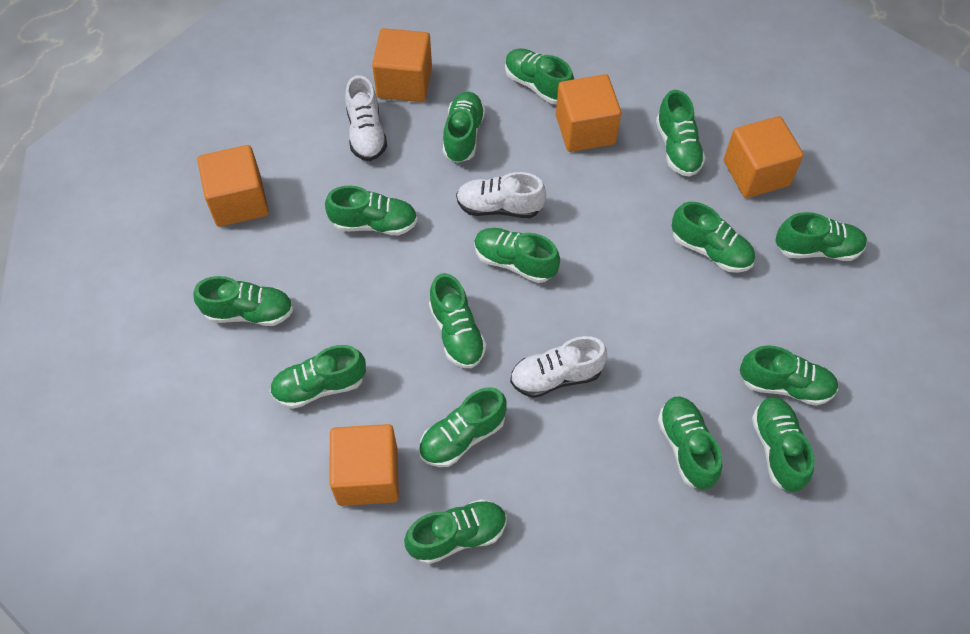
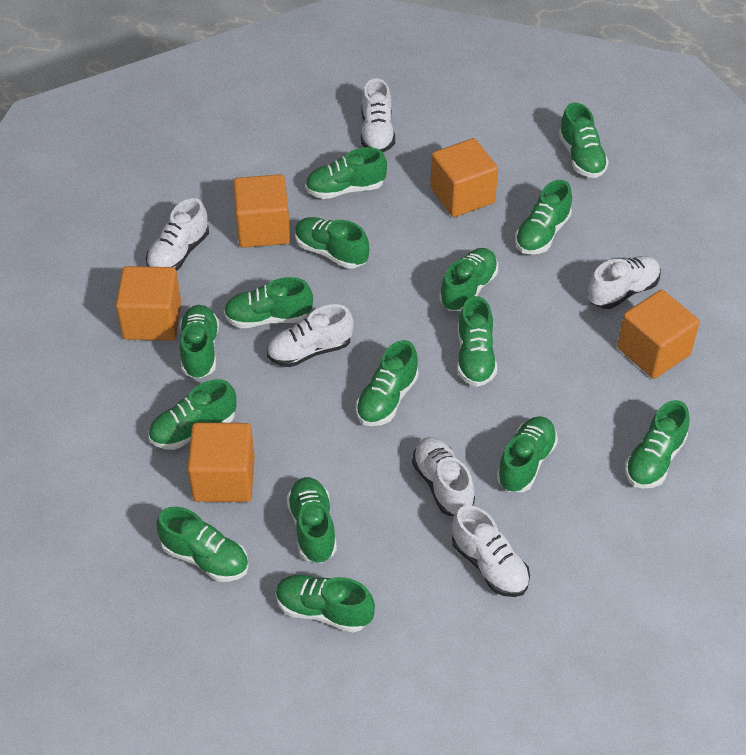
white shoe: 3 -> 6

